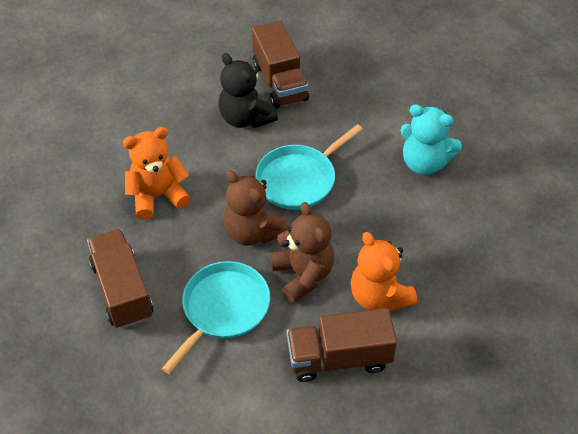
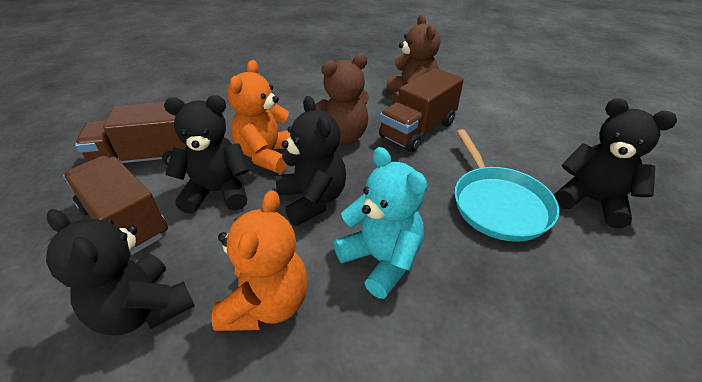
black teddy bear: 1 -> 4
turquoise pan: 2 -> 1

